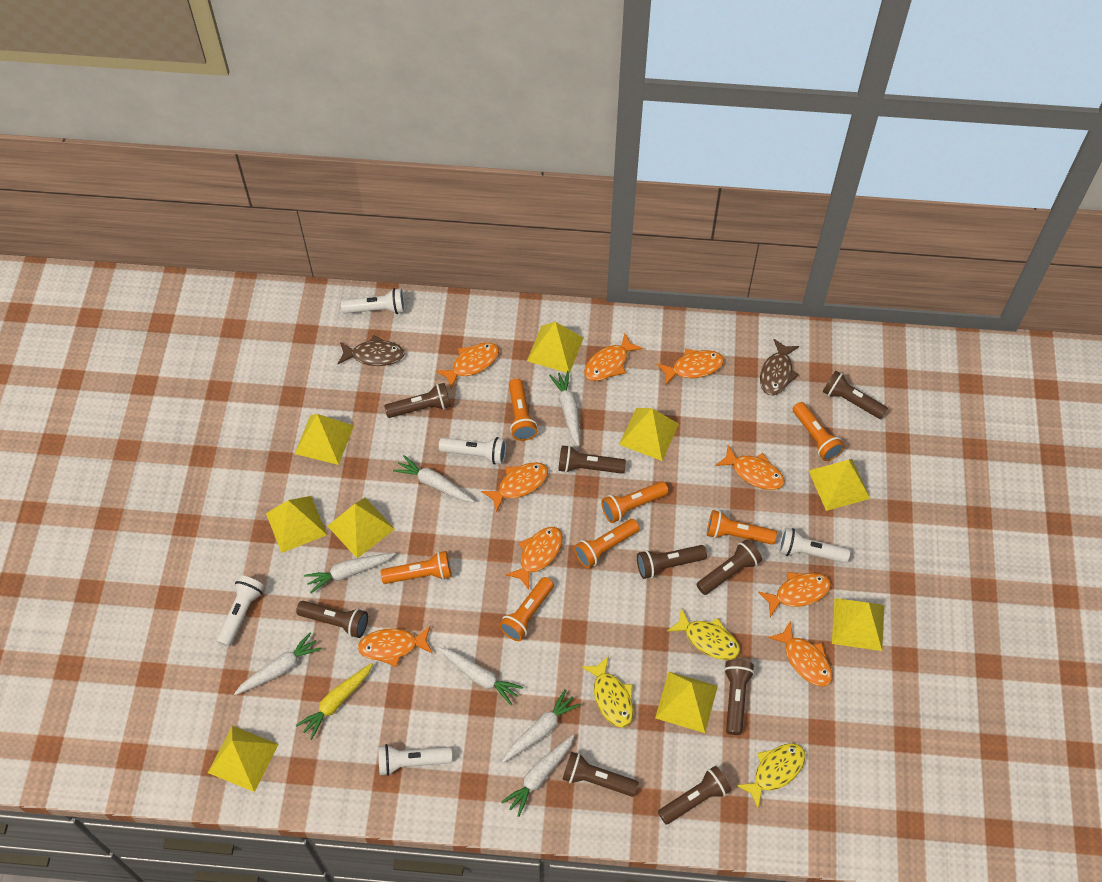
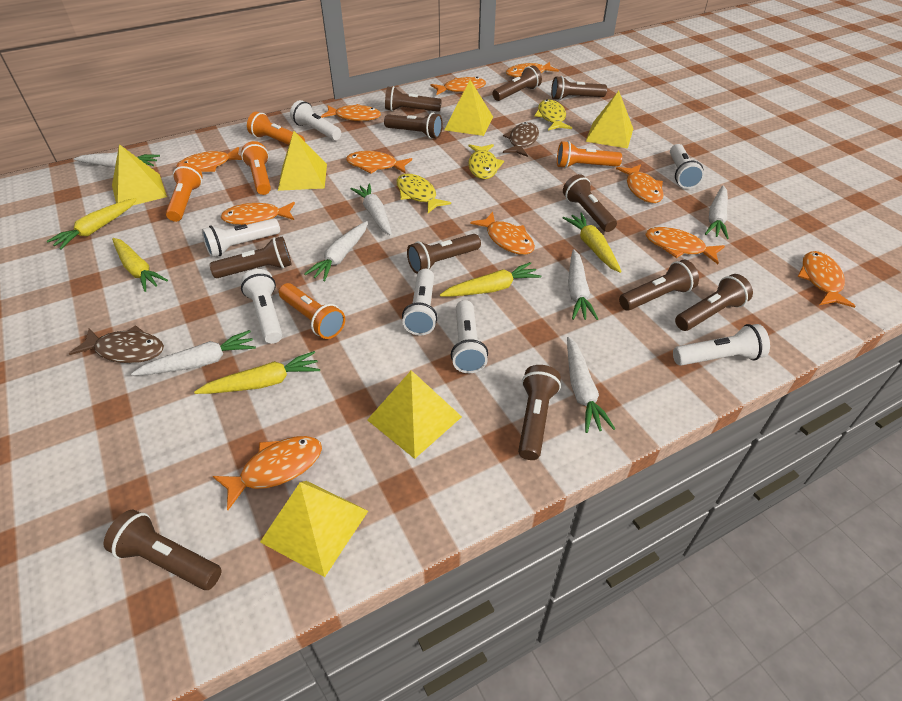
brown flashlight: 9 -> 11
orange fish: 9 -> 11
orange flashlight: 7 -> 5
white flashlight: 5 -> 7
yellow carrot: 1 -> 5
yellow pyramid: 9 -> 6

